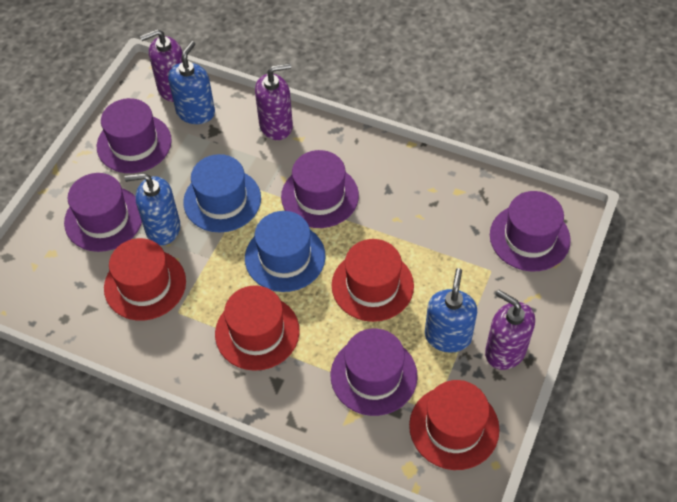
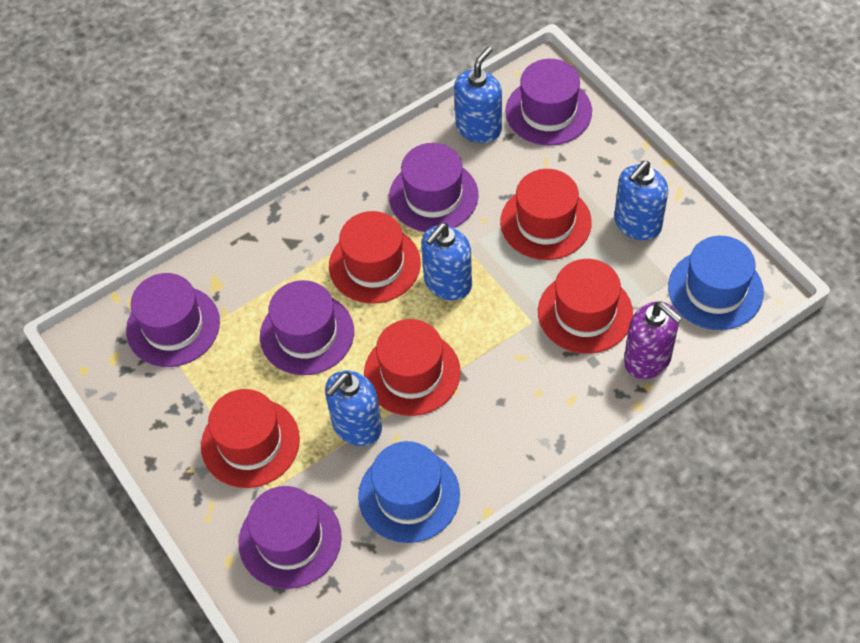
blue soap dispenser: 3 -> 4
purple soap dispenser: 3 -> 1
red hat: 4 -> 5

